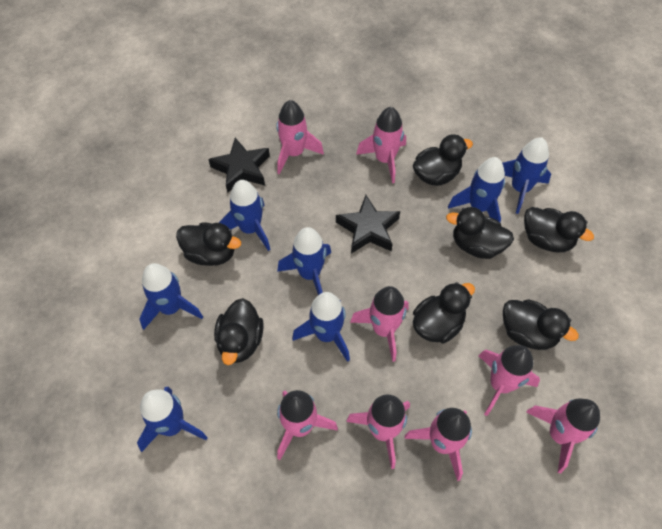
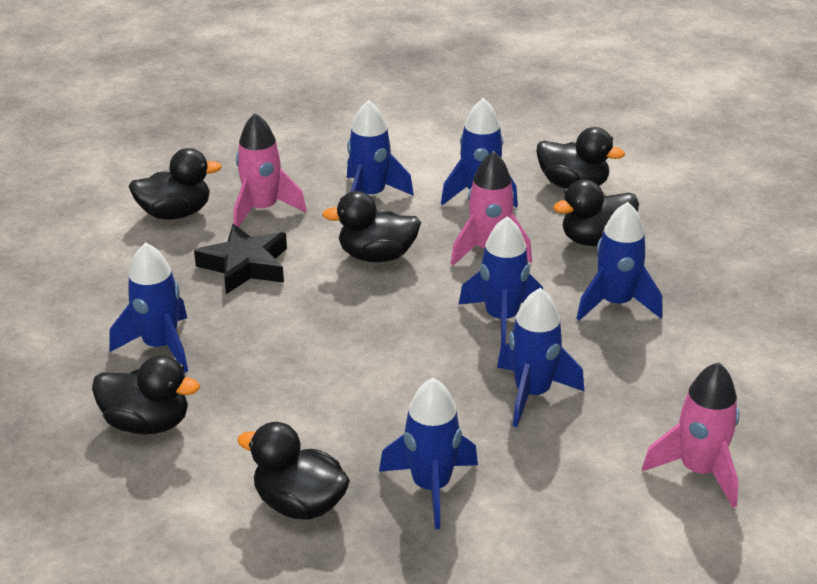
black duck: 7 -> 6
black star: 2 -> 1
pink rocket: 8 -> 3

